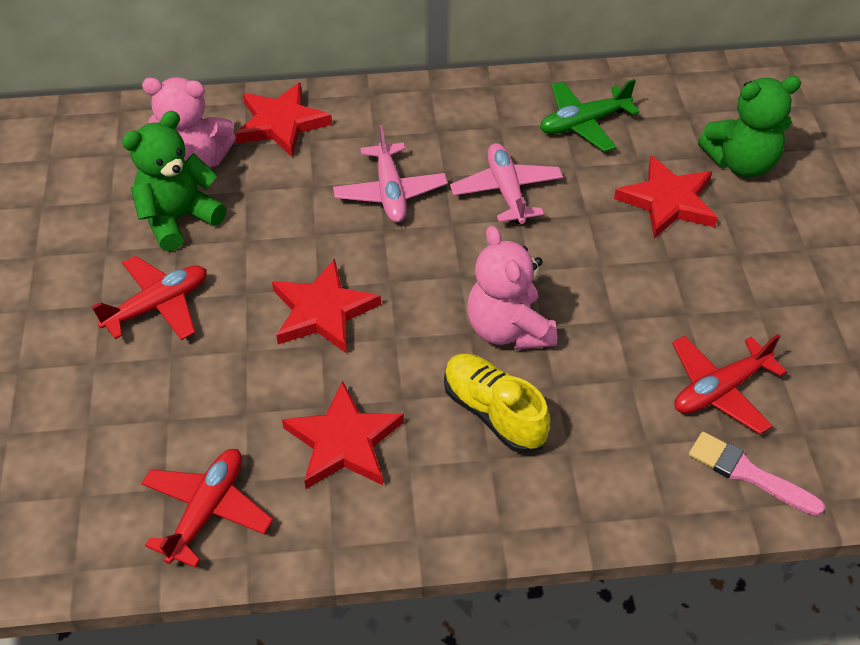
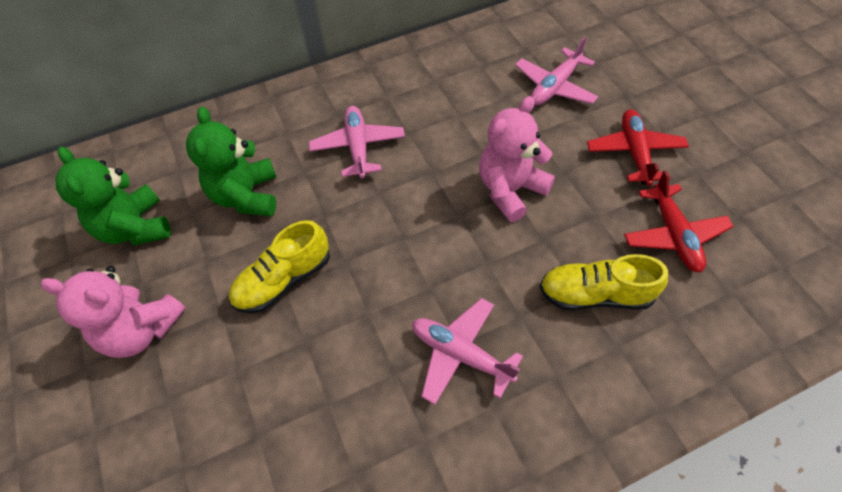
green plane: 1 -> 0
pink brush: 1 -> 0
pink plane: 2 -> 3
red plane: 3 -> 2
red star: 4 -> 0
yellow shoe: 1 -> 2

